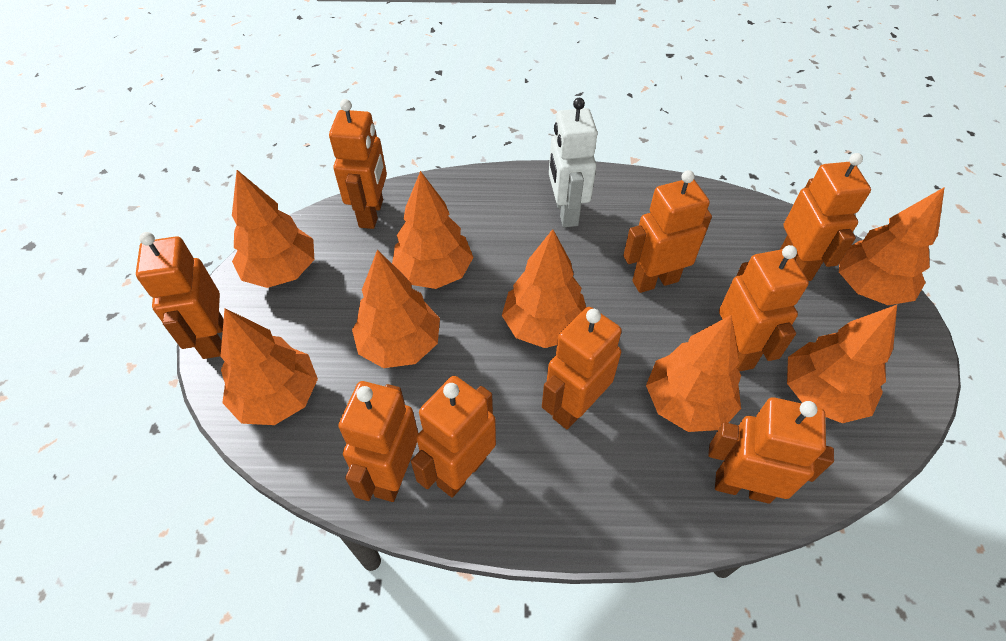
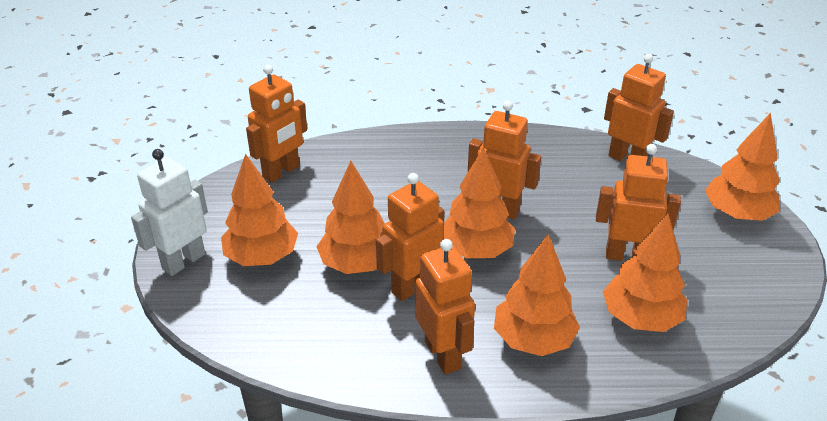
orange robot: 9 -> 6
orange tree: 8 -> 6

